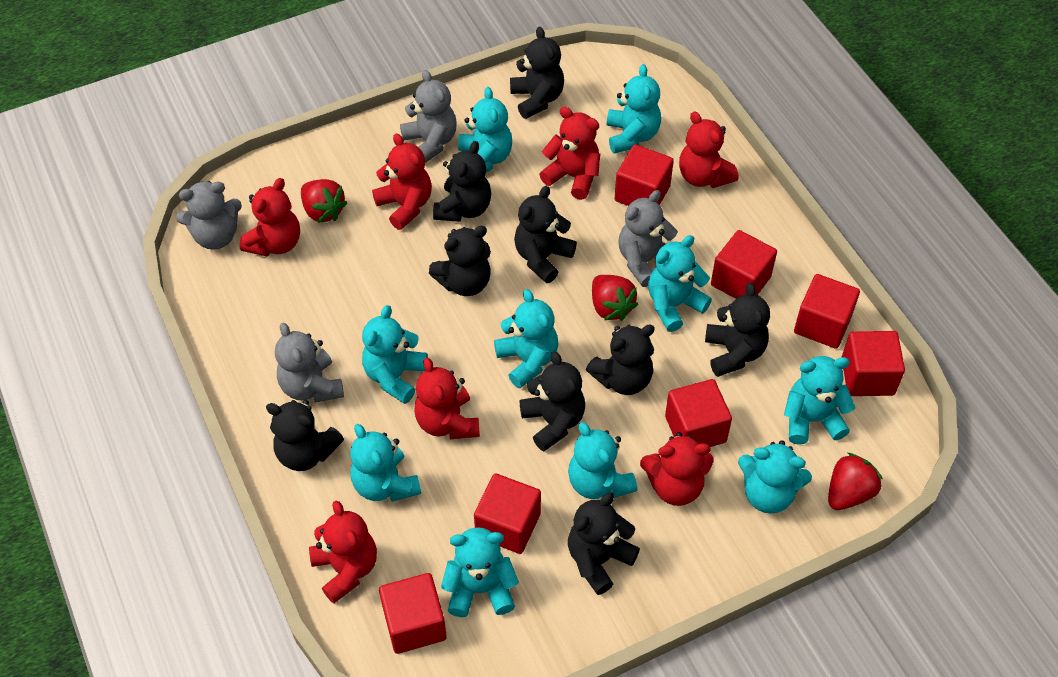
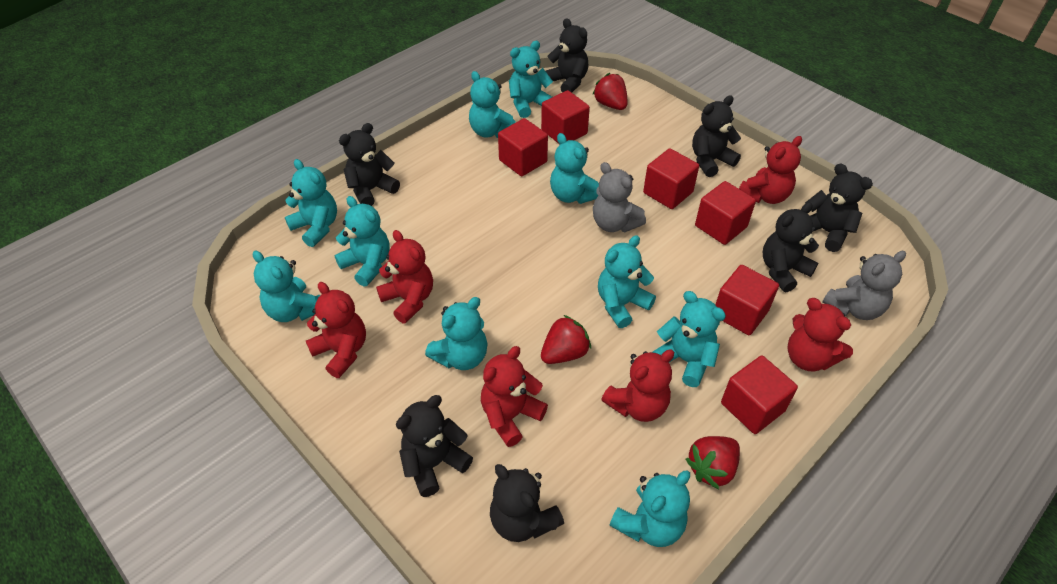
black teddy bear: 9 -> 7
grey teddy bear: 4 -> 2
red cube: 7 -> 6
red teddy bear: 7 -> 6

